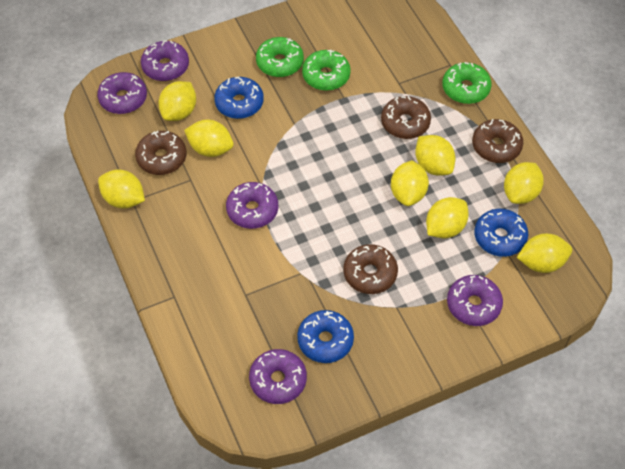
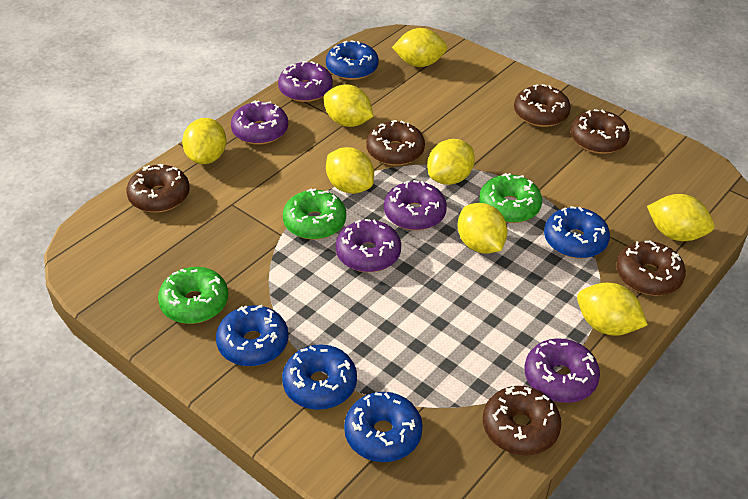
blue donut: 3 -> 5
brown donut: 4 -> 6

